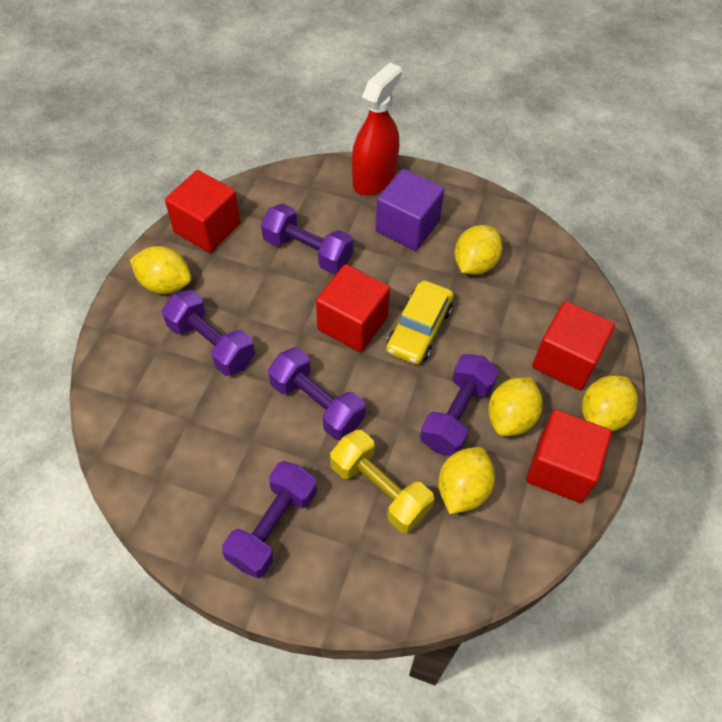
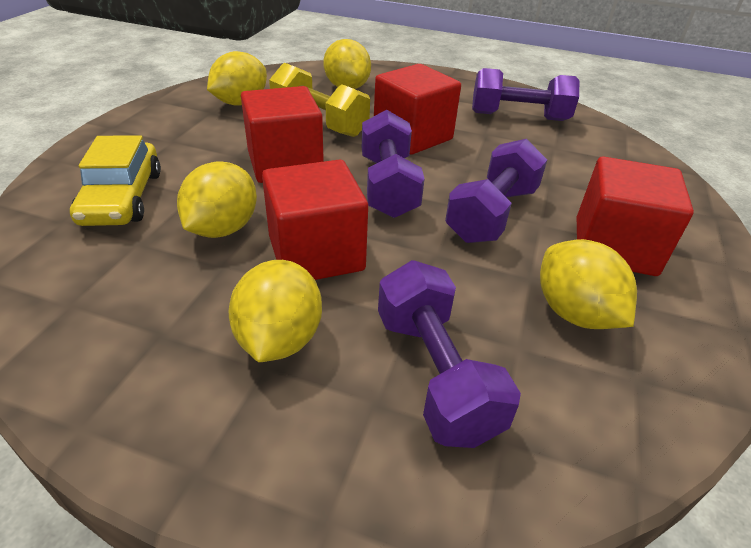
purple cube: 1 -> 0
purple dumbbell: 5 -> 4
red spray bottle: 1 -> 0

